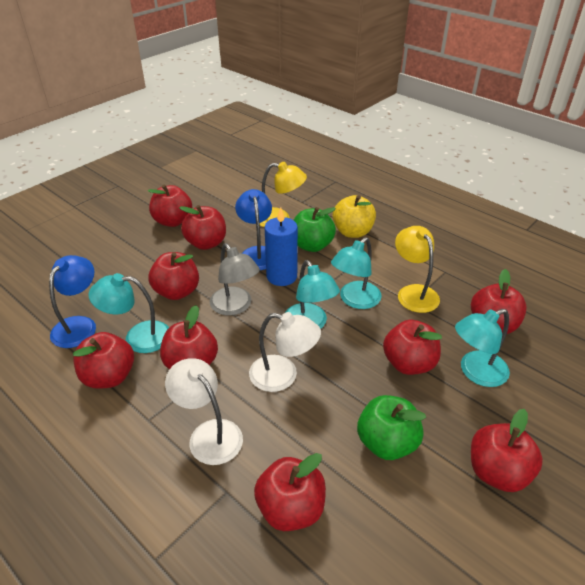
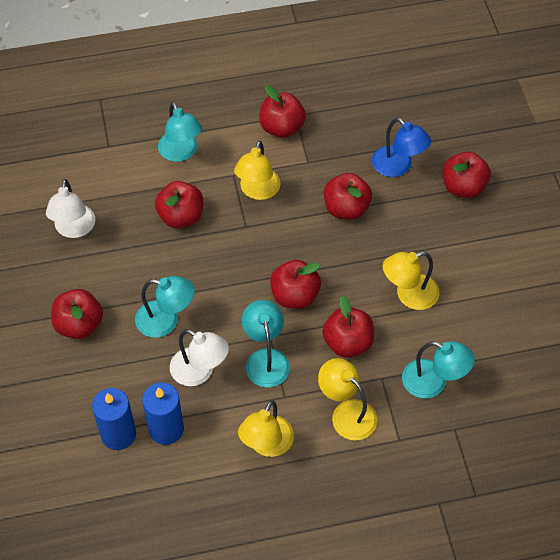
blue candle: 1 -> 2
blue lamp: 2 -> 1
green apple: 2 -> 0
grey lamp: 1 -> 0
red apple: 9 -> 7
yellow apple: 1 -> 0
yellow lamp: 2 -> 4

